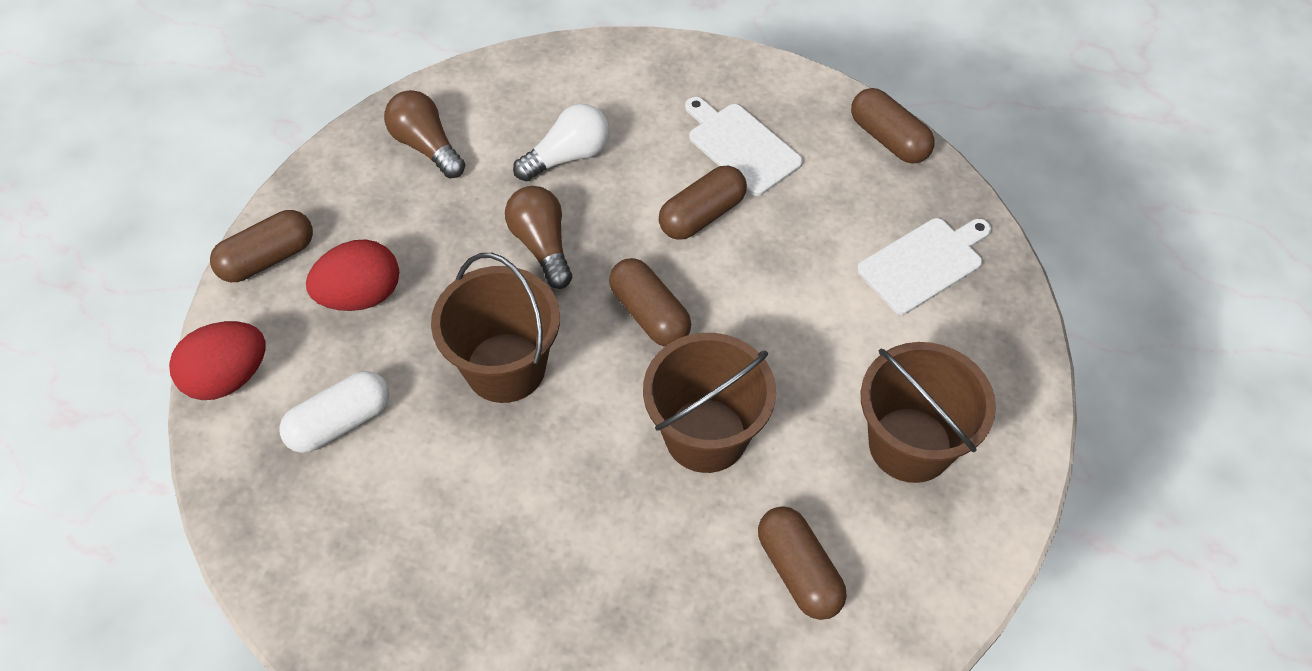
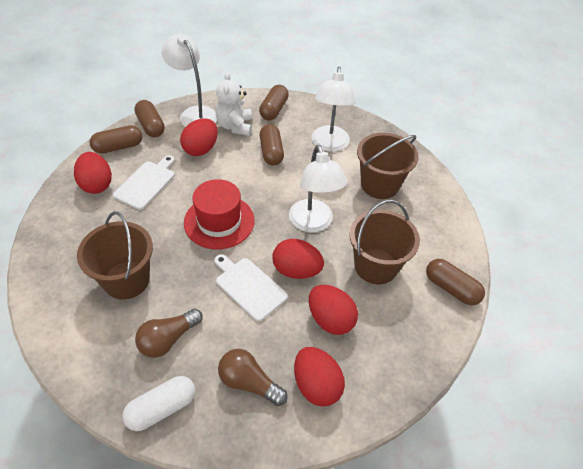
red egg: 2 -> 5
red hat: 0 -> 1
white lamp: 0 -> 3
white light bulb: 1 -> 0
white teddy bear: 0 -> 1

